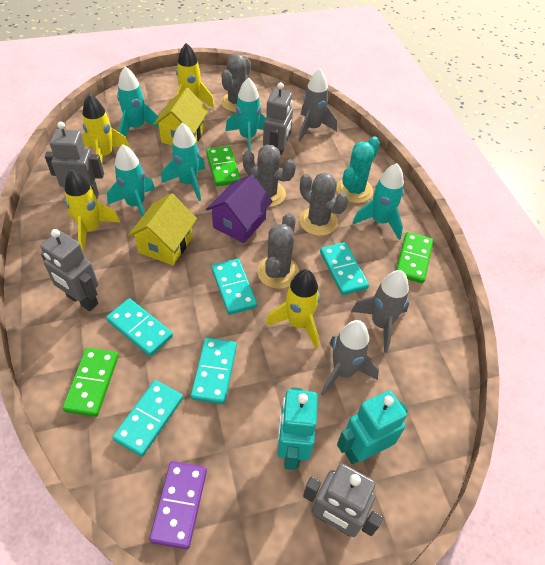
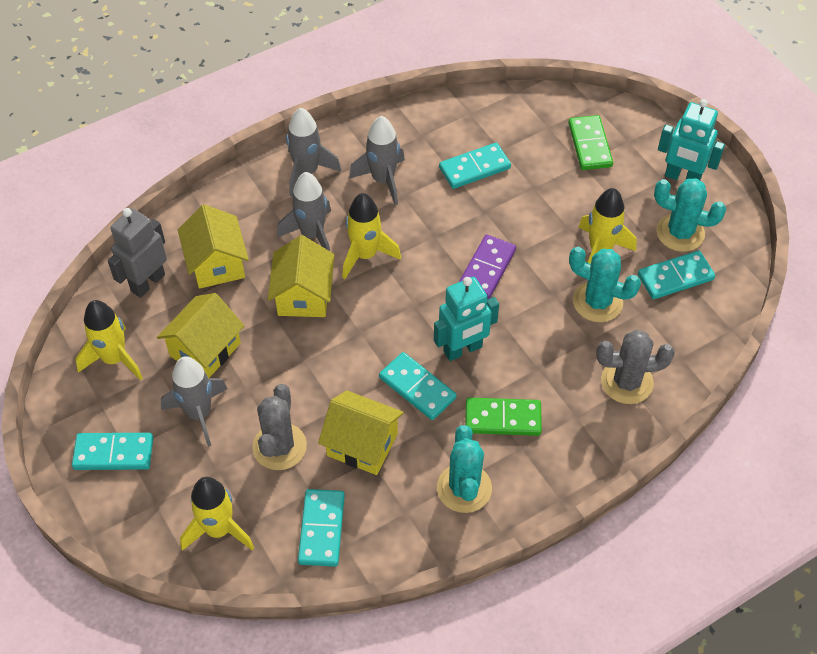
green domino: 3 -> 2
grey cactus: 4 -> 2
grey robot: 4 -> 1
grey rocket: 3 -> 4
purple house: 1 -> 0
turquoise cactus: 1 -> 3
turquoise rocket: 5 -> 0
yellow house: 2 -> 4

